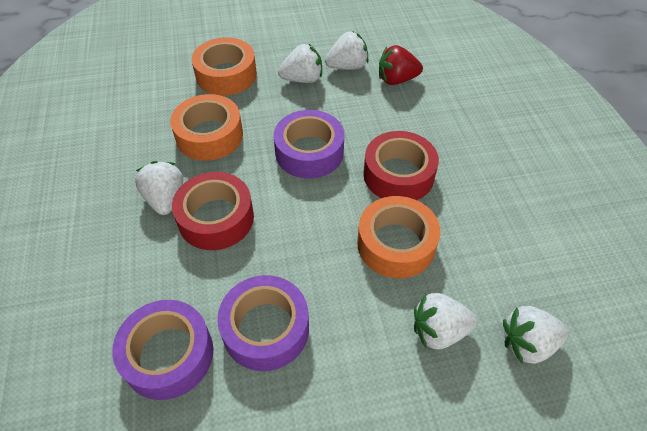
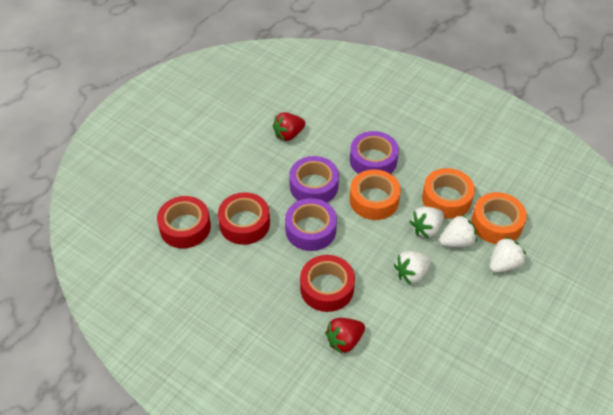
red strawberry: 1 -> 2
red tape: 2 -> 3
white strawberry: 5 -> 4

